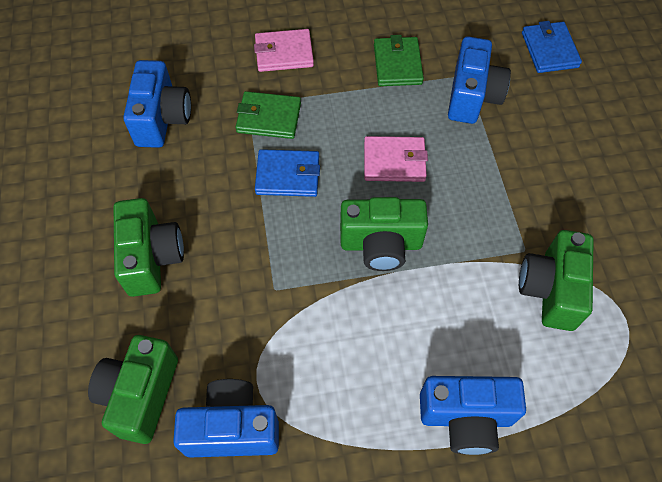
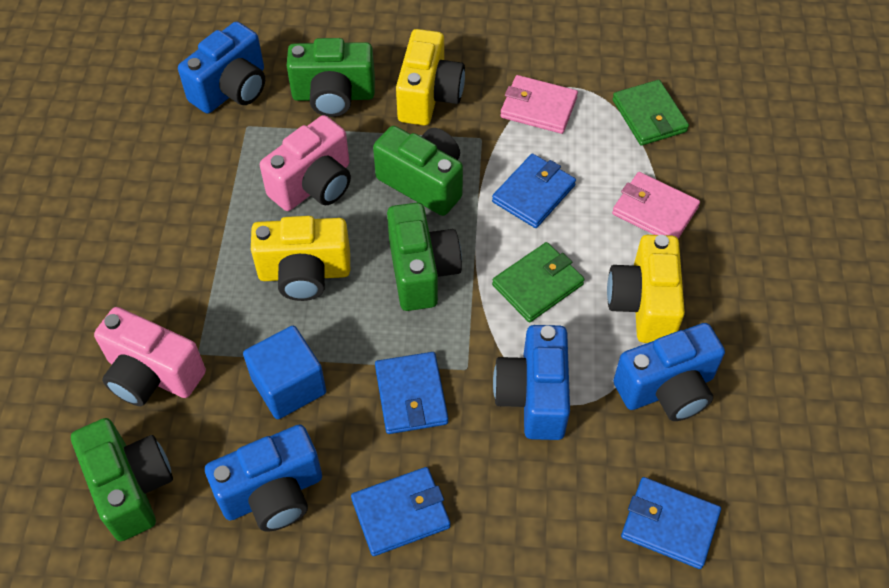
blue cube: 0 -> 1
blue wallet: 2 -> 4
pink camera: 0 -> 2
yellow camera: 0 -> 3

